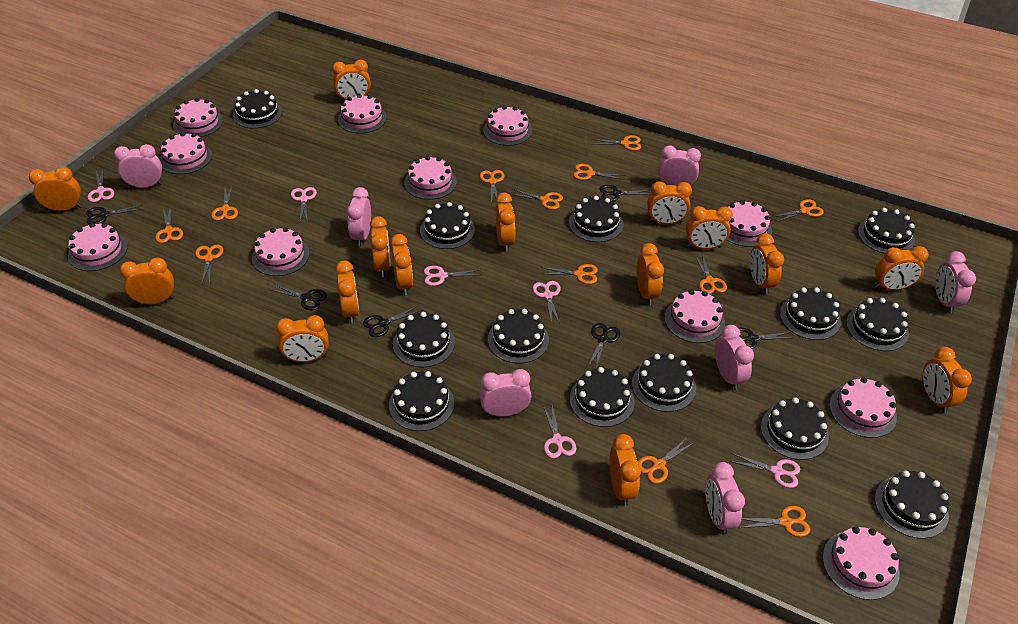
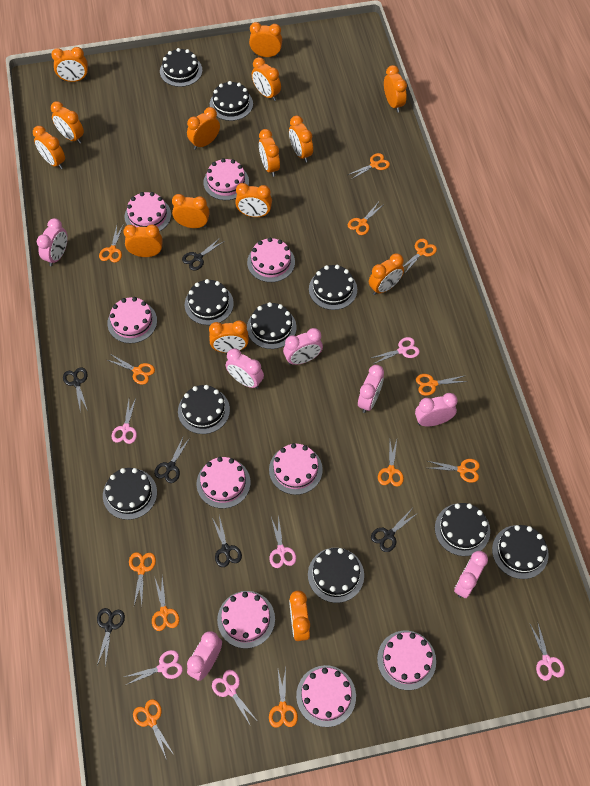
black cake: 13 -> 10
pink cake: 11 -> 9

